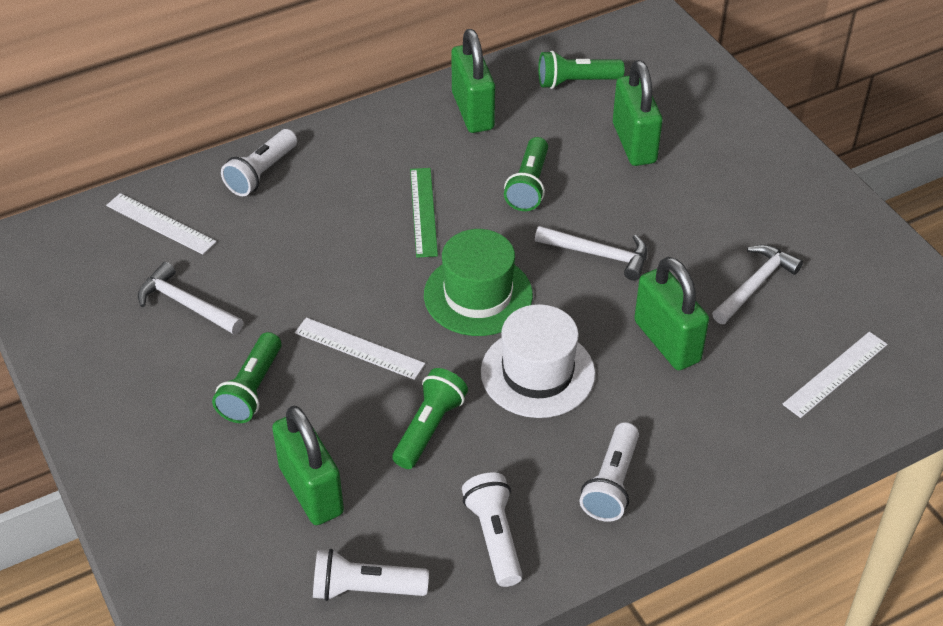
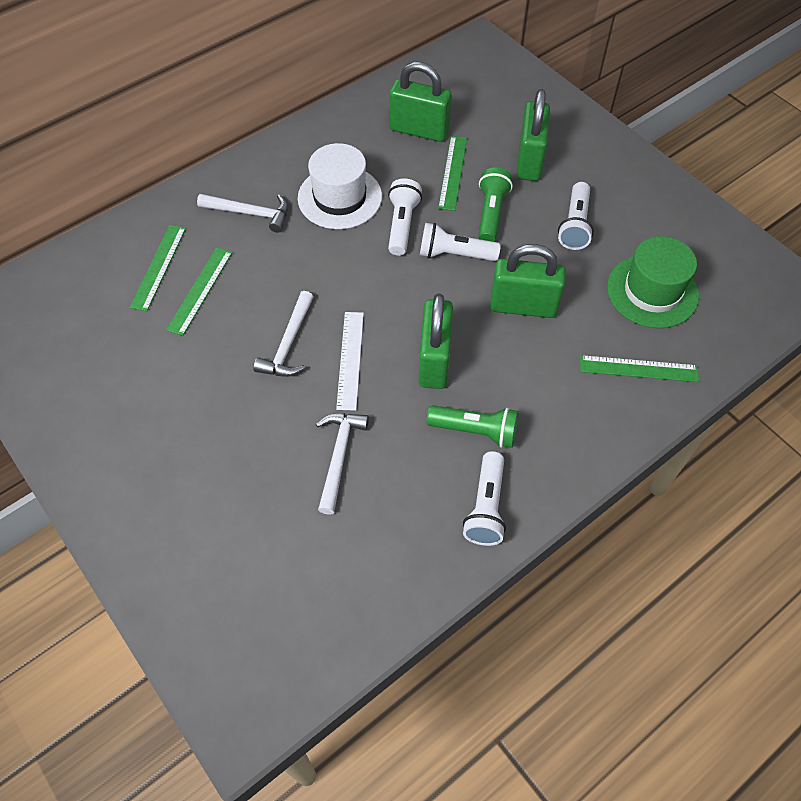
green flashlight: 4 -> 2
green ruler: 1 -> 4
white ruler: 3 -> 1

